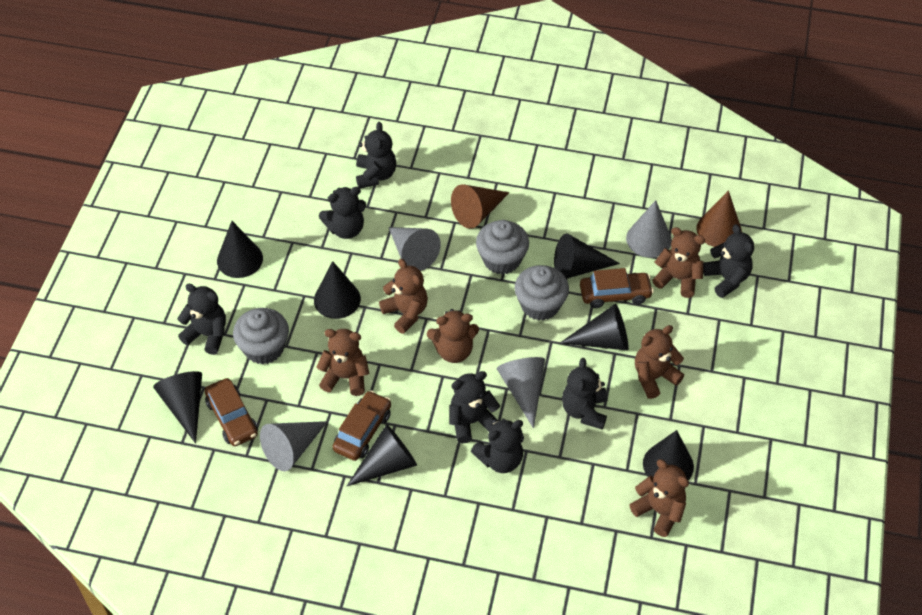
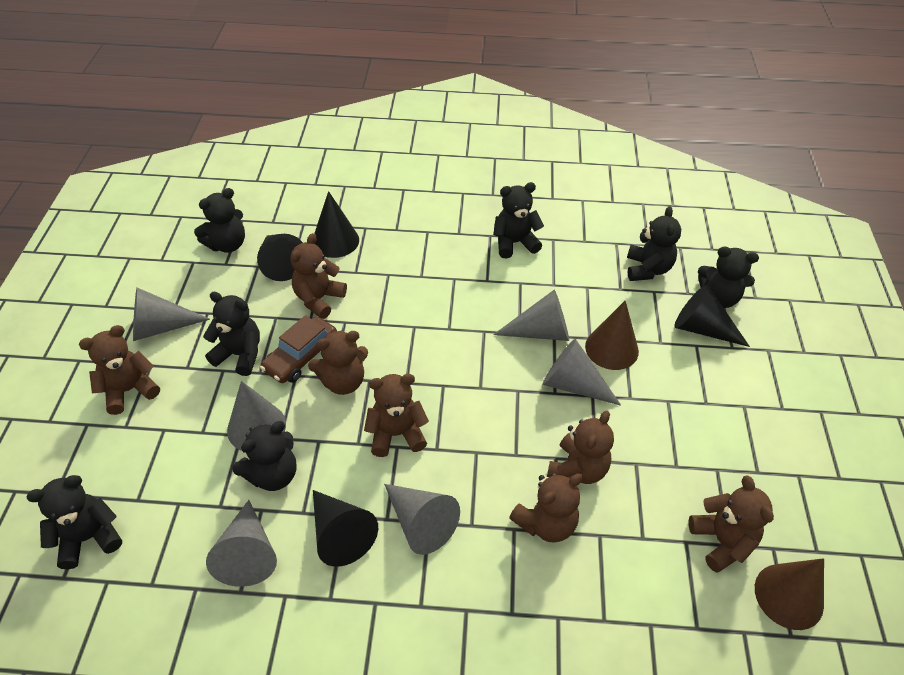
black cone: 7 -> 4
brown car: 3 -> 1
brown teddy bear: 6 -> 7
grey cone: 4 -> 6
grey cupcake: 3 -> 0

